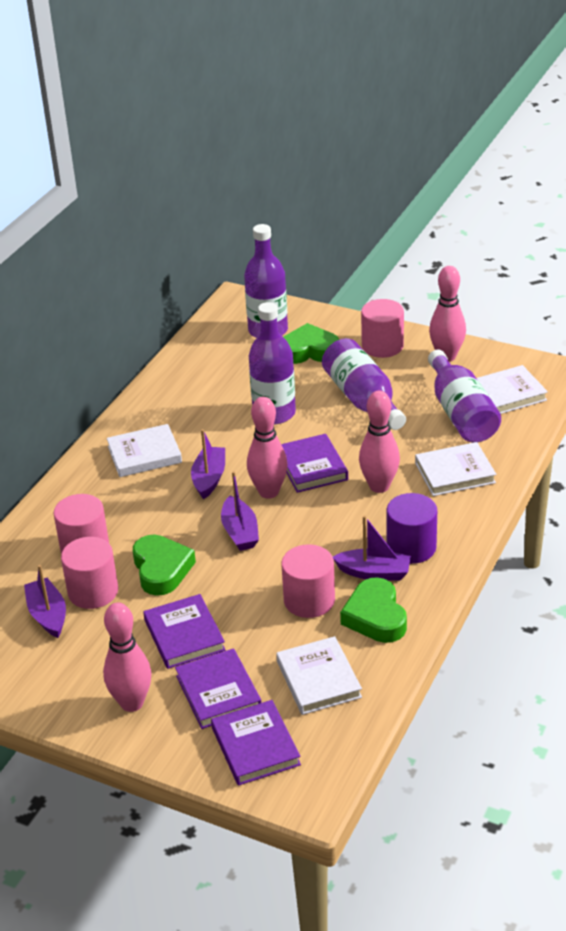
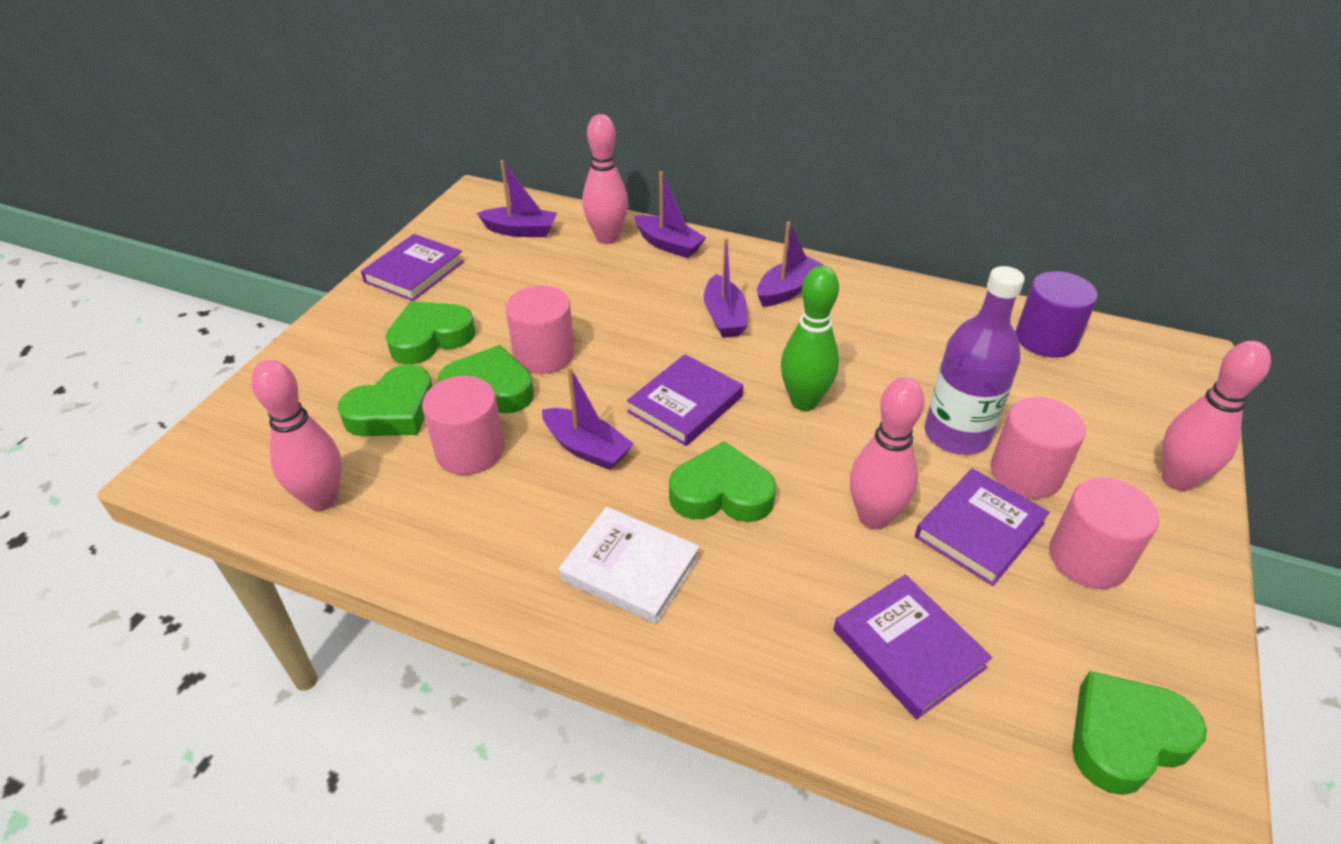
green bowling pin: 0 -> 1
green heart: 3 -> 5
purple boat: 4 -> 5
purple bottle: 4 -> 1
white book: 4 -> 1

